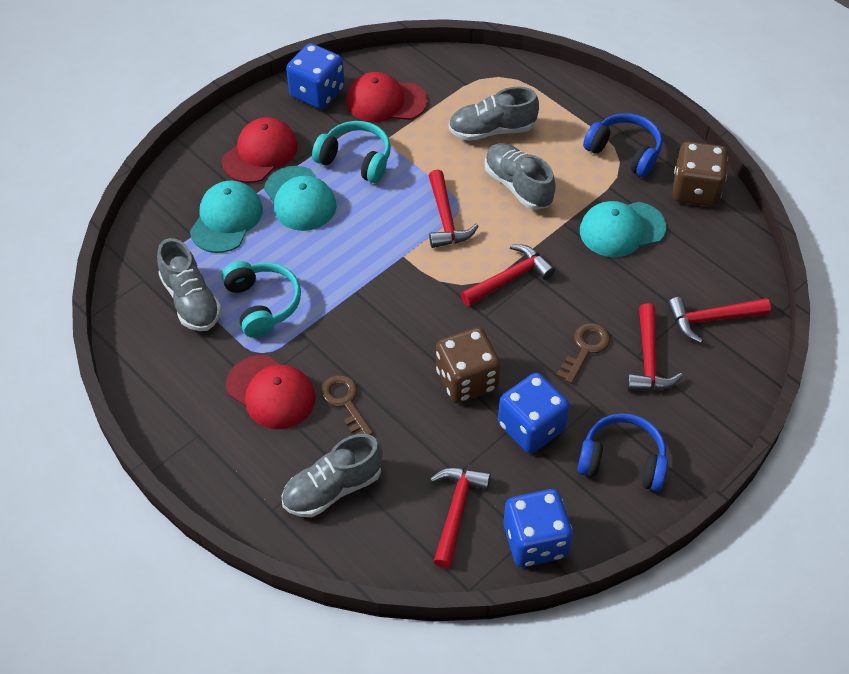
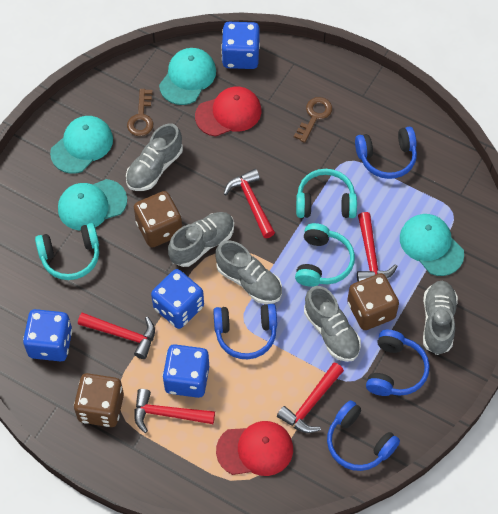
blue dice: 3 -> 4
blue headphones: 2 -> 4
brown dice: 2 -> 3
grey shoe: 4 -> 5
red cap: 3 -> 2
turquoise cap: 3 -> 4
turquoise headphones: 2 -> 3

